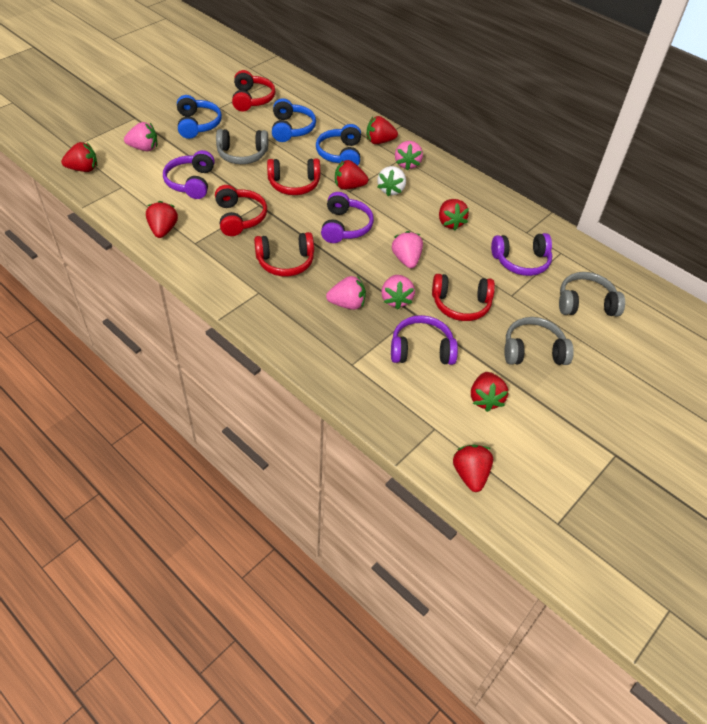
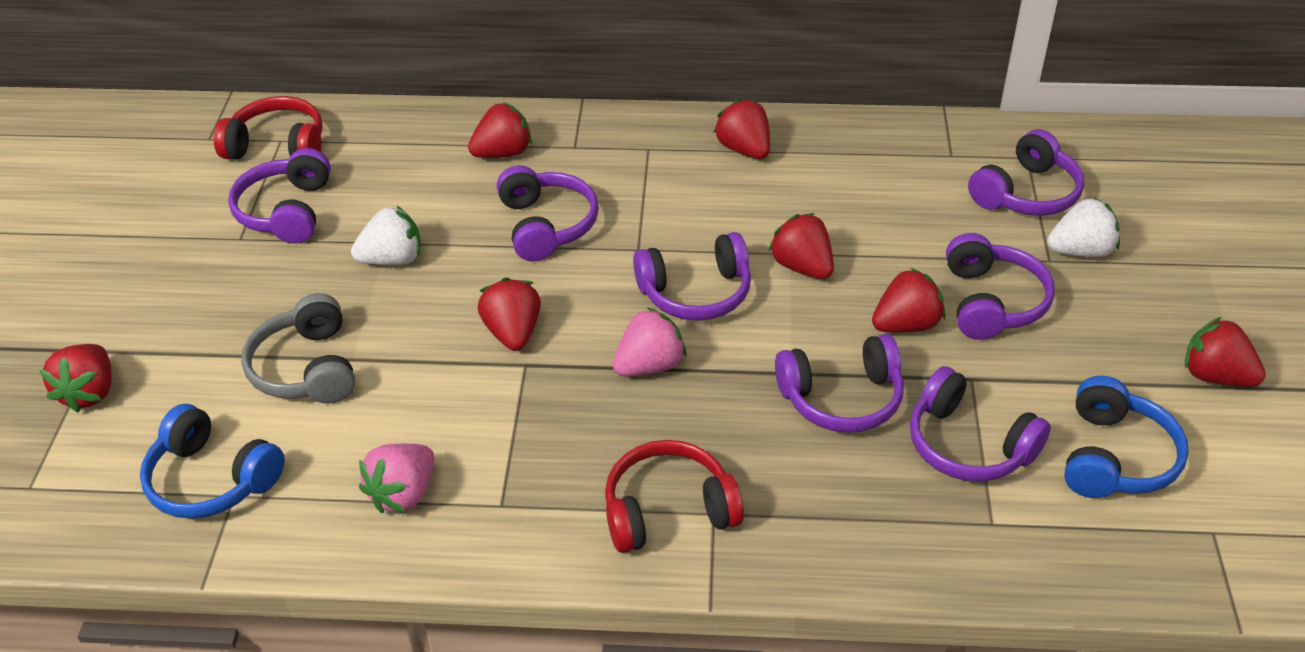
blue headphones: 3 -> 2
grey headphones: 3 -> 1
pink strawberry: 5 -> 2
purple headphones: 4 -> 7
red headphones: 5 -> 2
white strawberry: 1 -> 2

